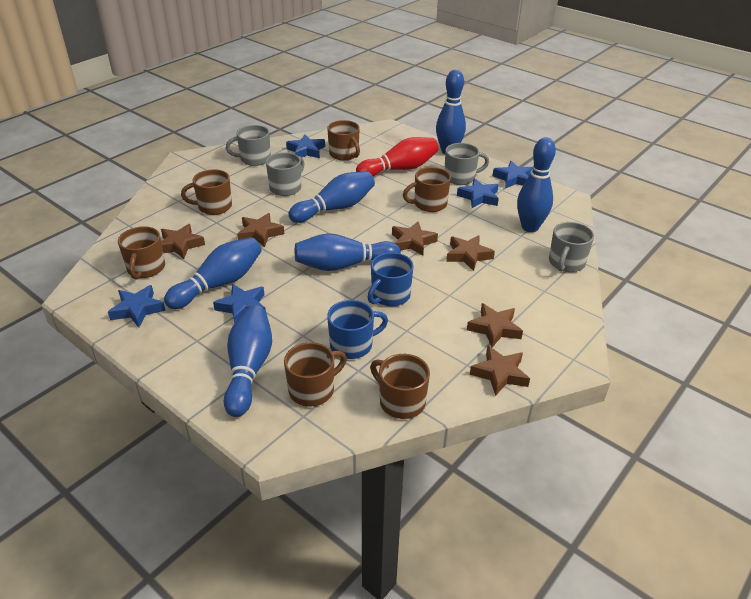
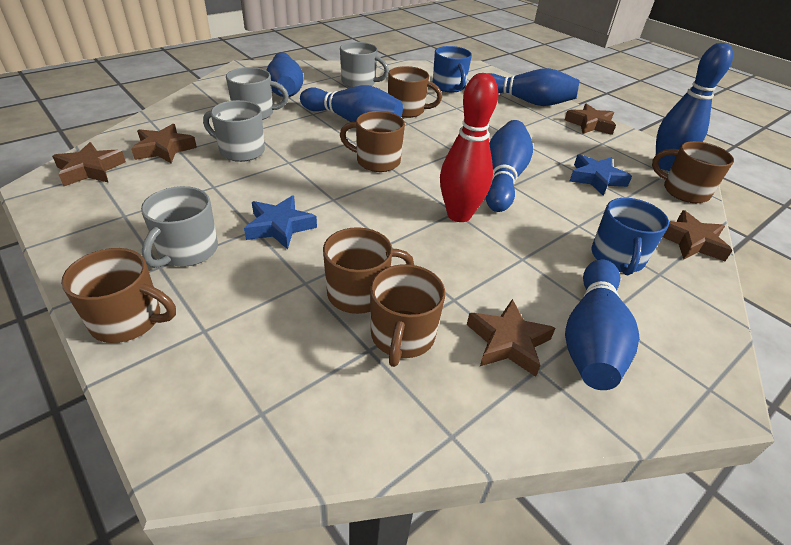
blue star: 5 -> 2
brown star: 6 -> 5

